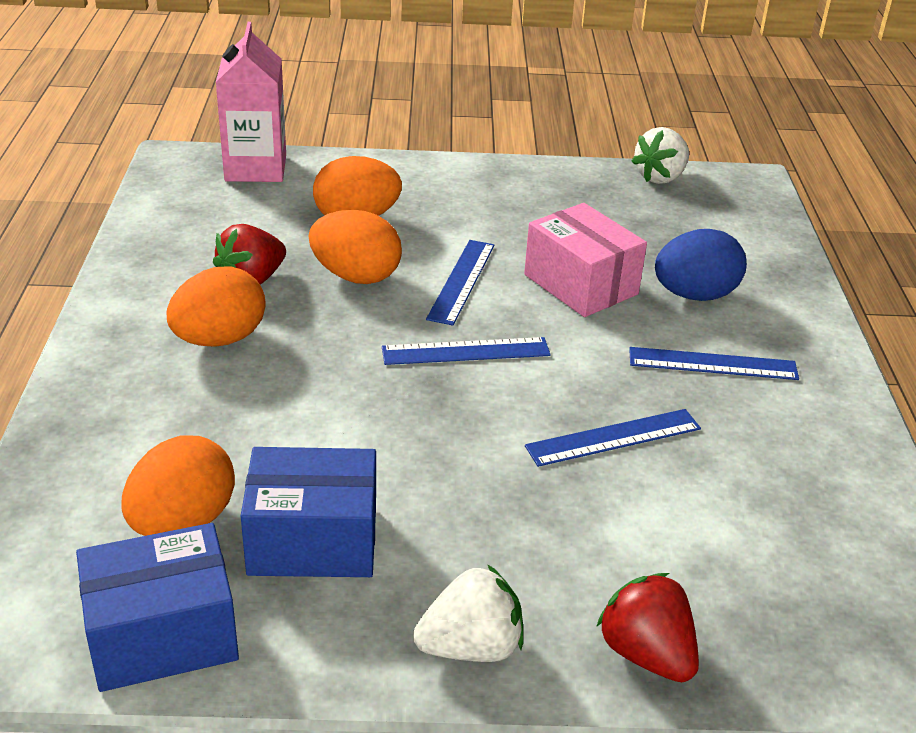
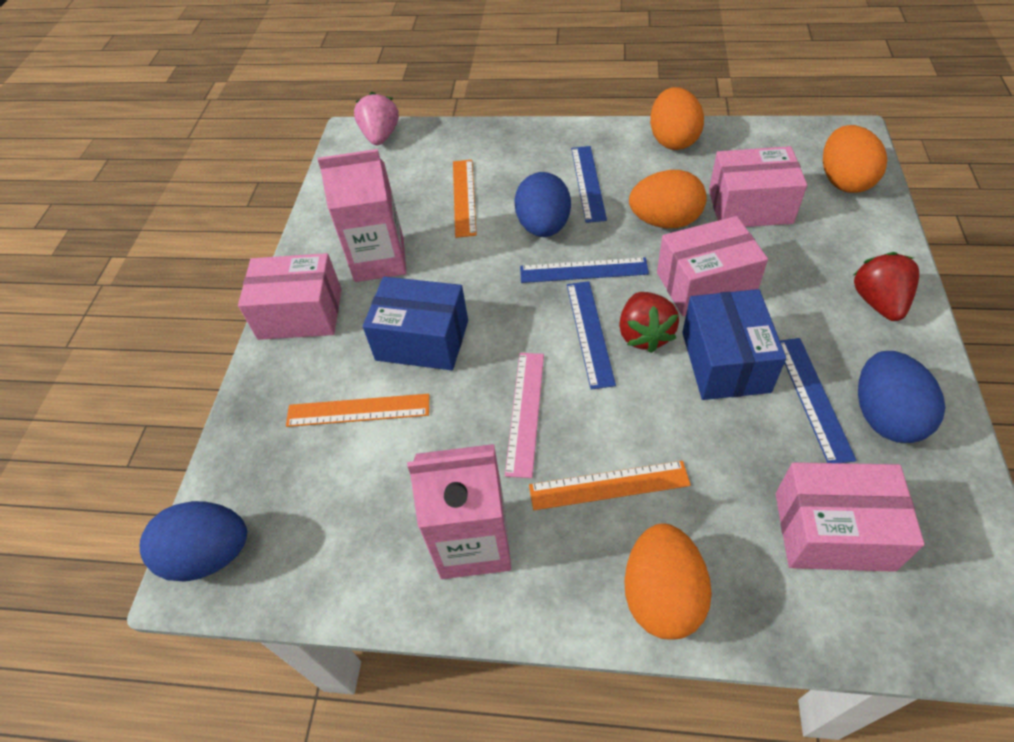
blue egg: 1 -> 3
orange ruler: 0 -> 3
pink box: 1 -> 4
pink carton: 1 -> 2
pink ruler: 0 -> 1
pink strawberry: 0 -> 1
white strawberry: 2 -> 0

